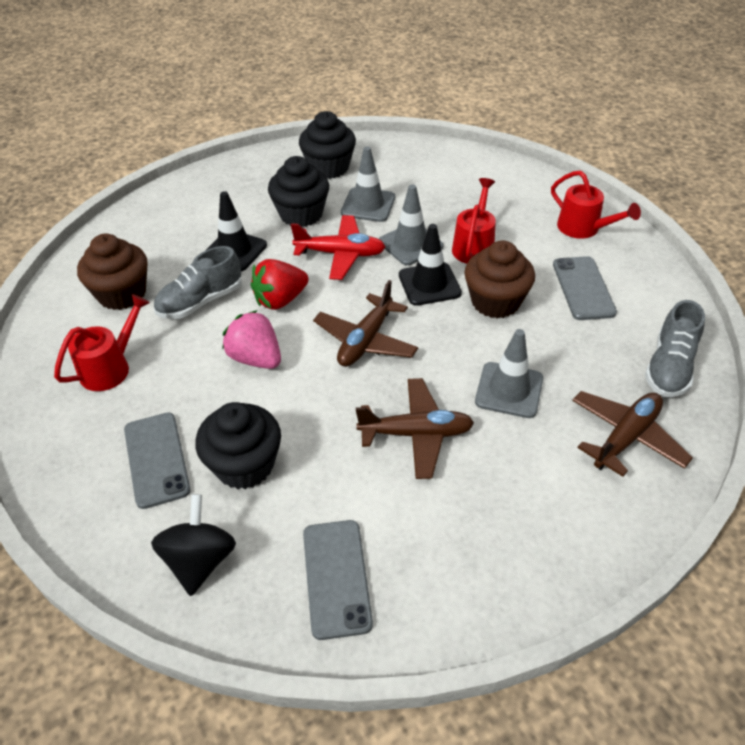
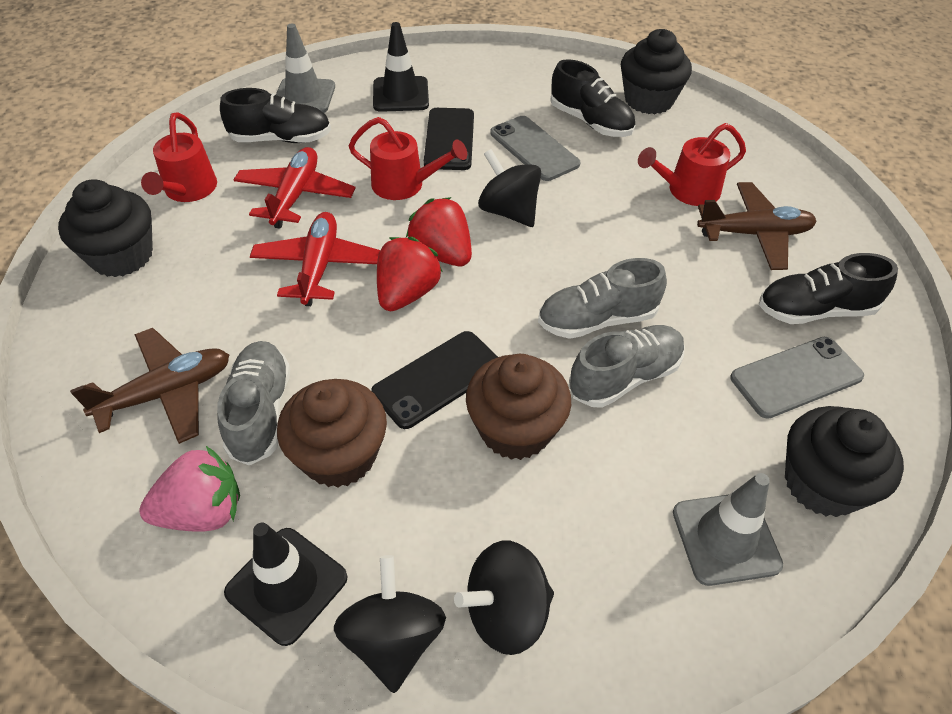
black phone: 0 -> 2
black shoe: 0 -> 3
black spinning top: 1 -> 3
brown plane: 3 -> 2
grey phone: 3 -> 2
grey shoe: 2 -> 3
grey traffic cone: 3 -> 2
red plane: 1 -> 2
red strawberry: 1 -> 2

